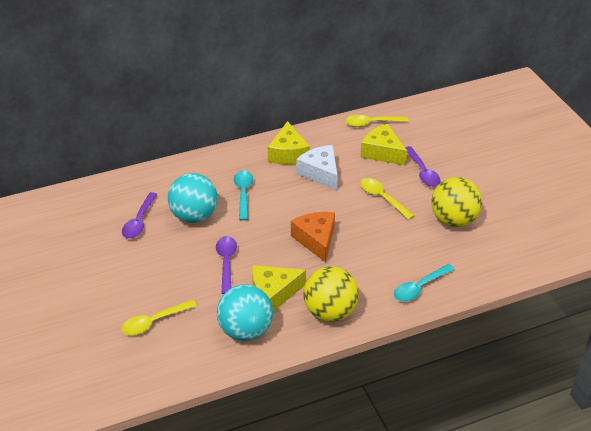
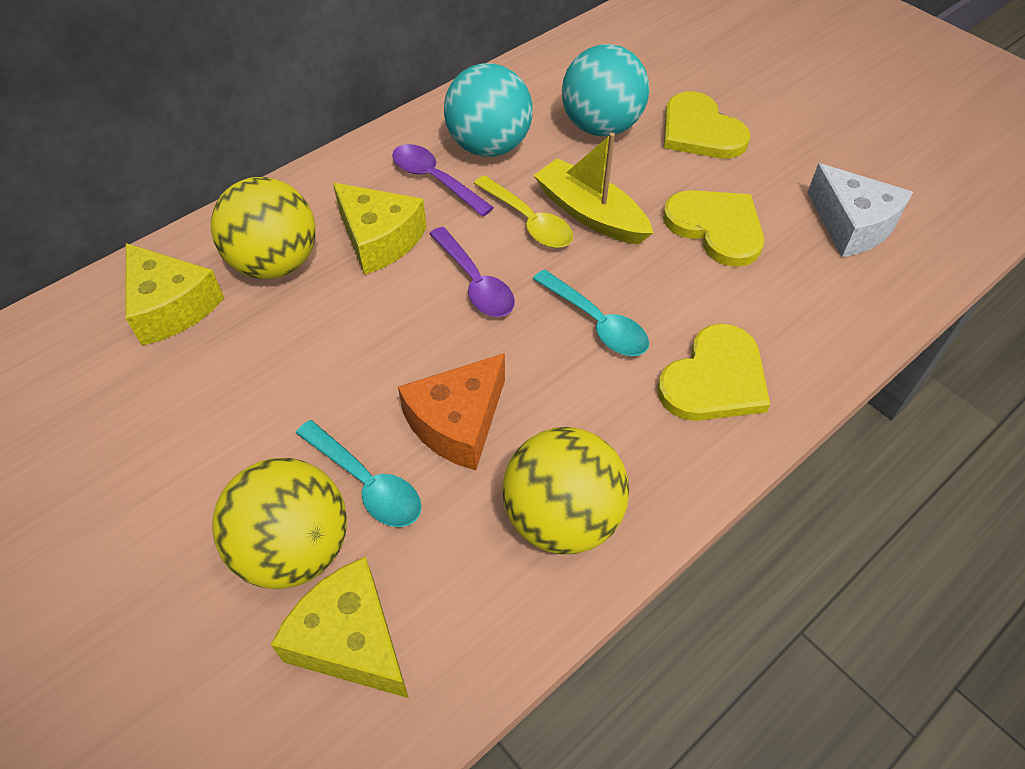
purple spoon: 3 -> 2
yellow ball: 2 -> 3
yellow boat: 0 -> 1
yellow heart: 0 -> 3
yellow spoon: 3 -> 1

